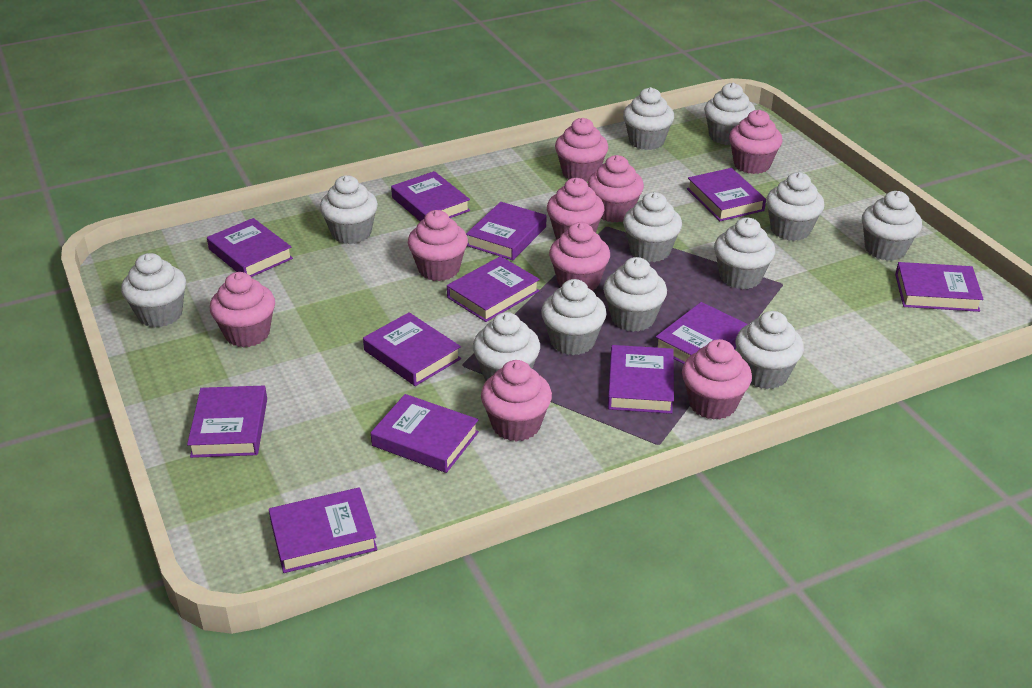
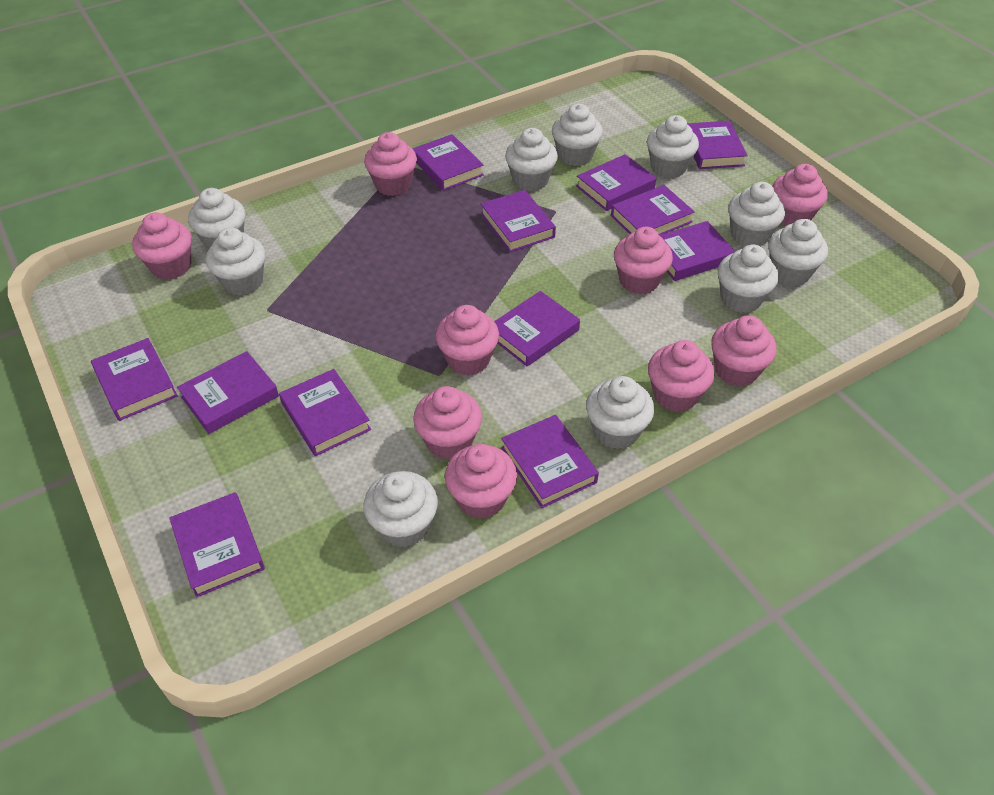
white cupcake: 12 -> 10

